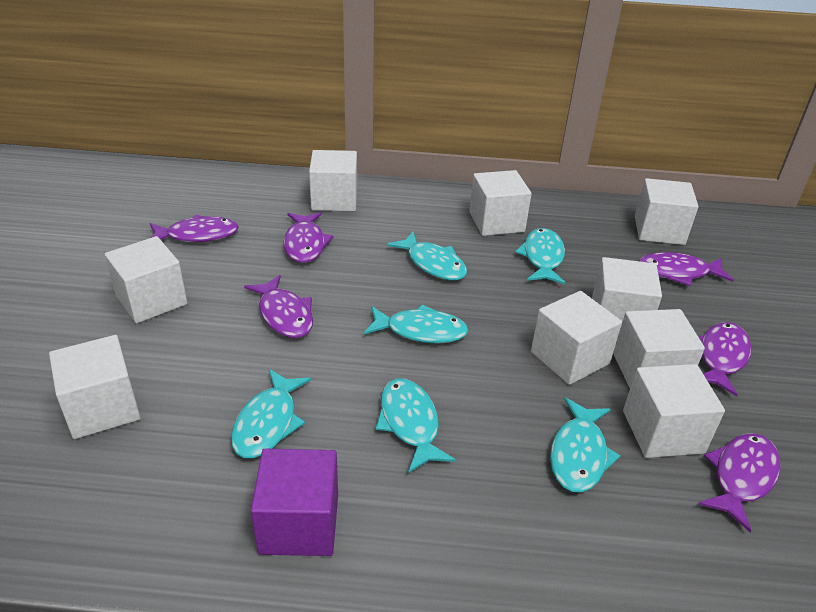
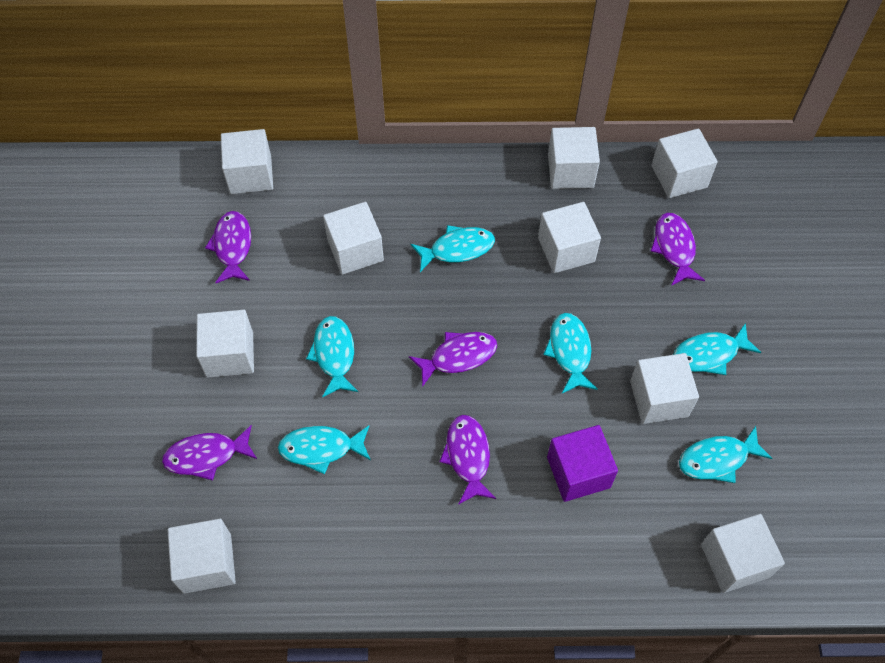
purple fish: 6 -> 5

